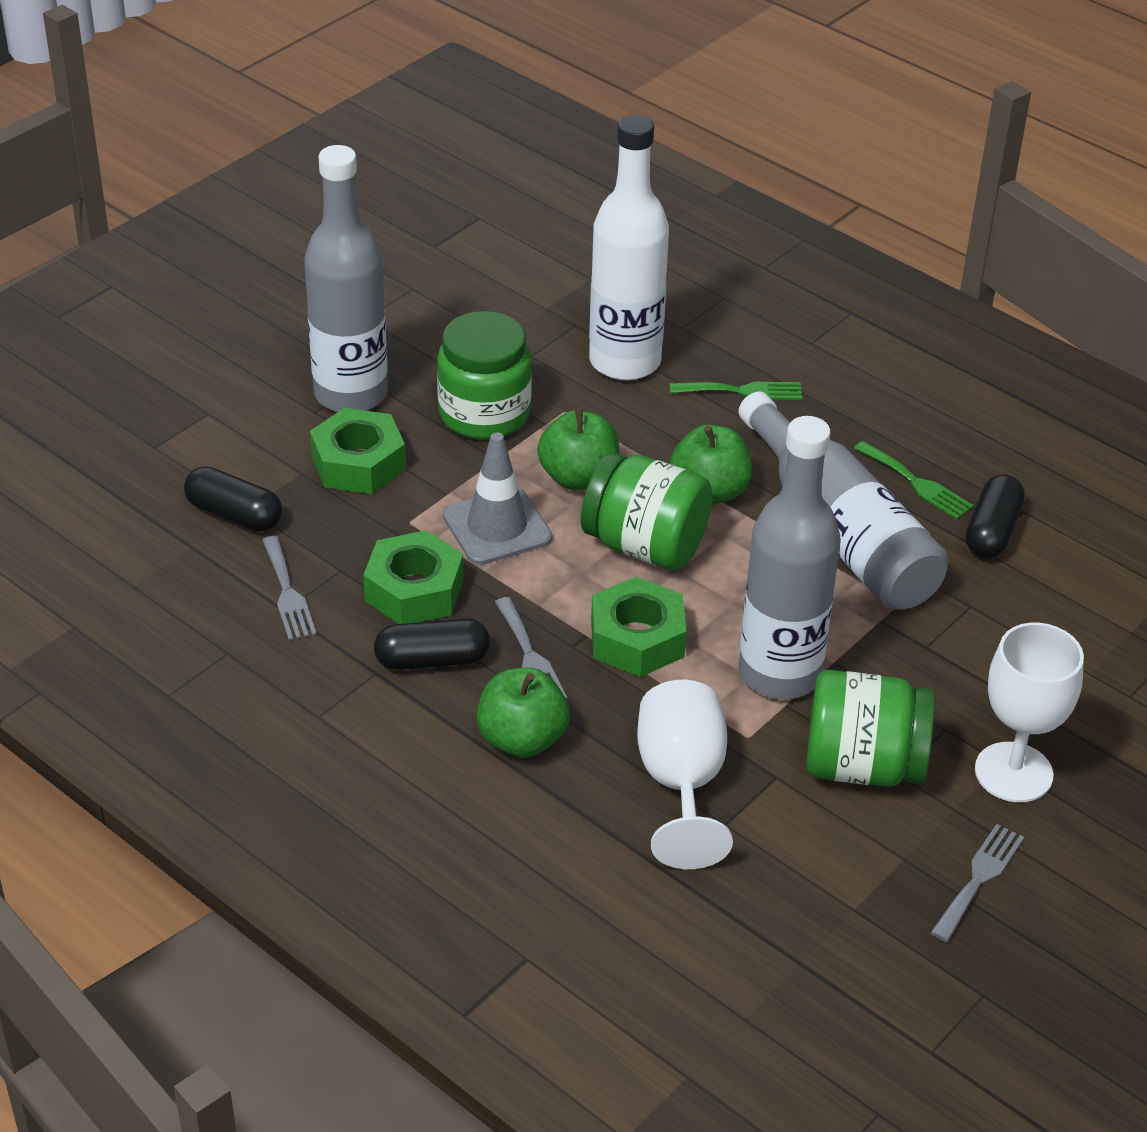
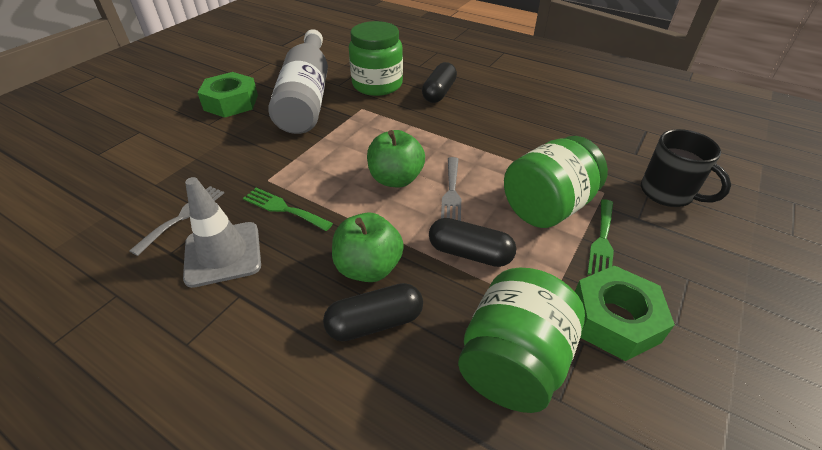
black mug: 0 -> 1
green apple: 3 -> 2
green nut: 3 -> 2
grey bottle: 3 -> 1
grey fork: 3 -> 2
white bottle: 1 -> 0
white goblet: 2 -> 0

